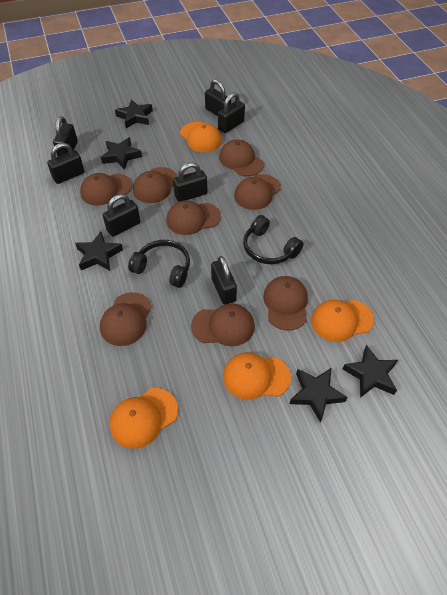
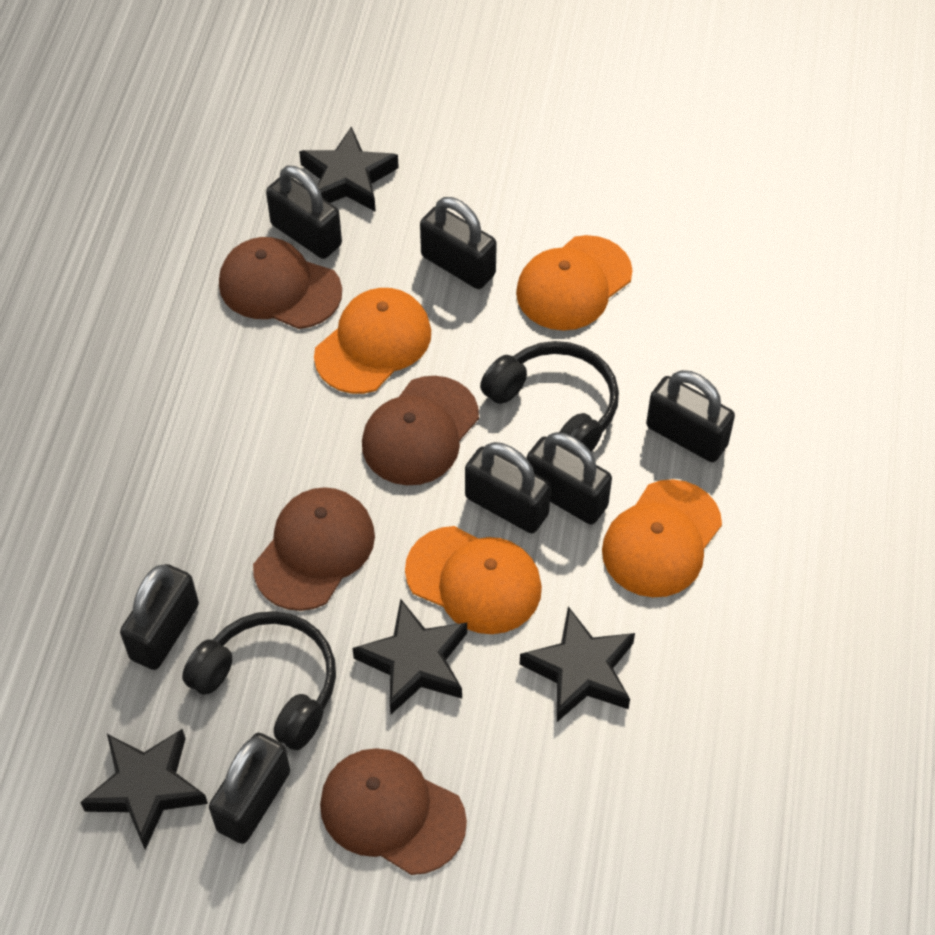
black star: 5 -> 4
brown cap: 8 -> 4

